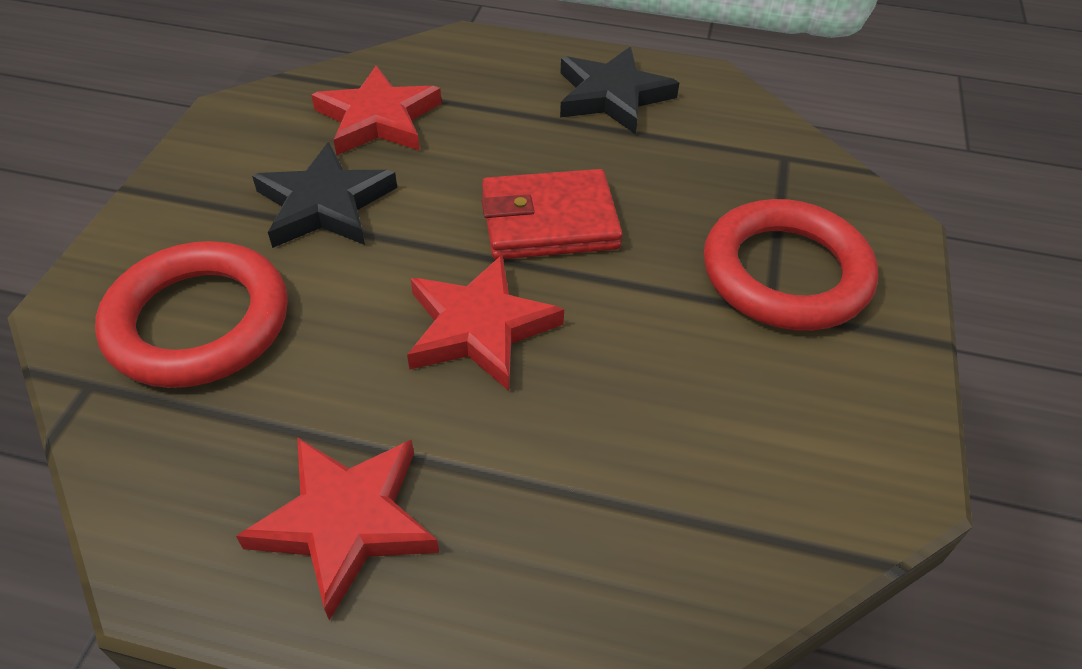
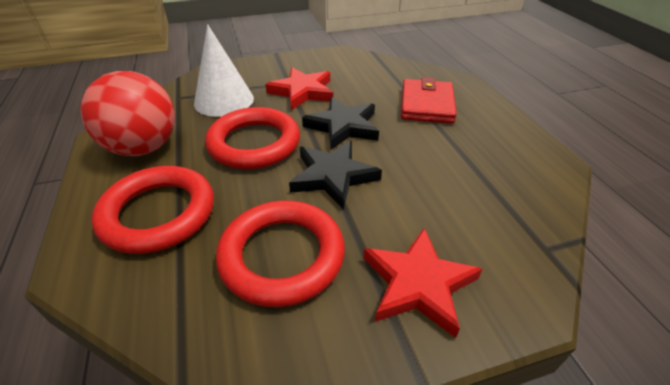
red ball: 0 -> 1
red ring: 2 -> 3
red star: 3 -> 2
white cone: 0 -> 1

